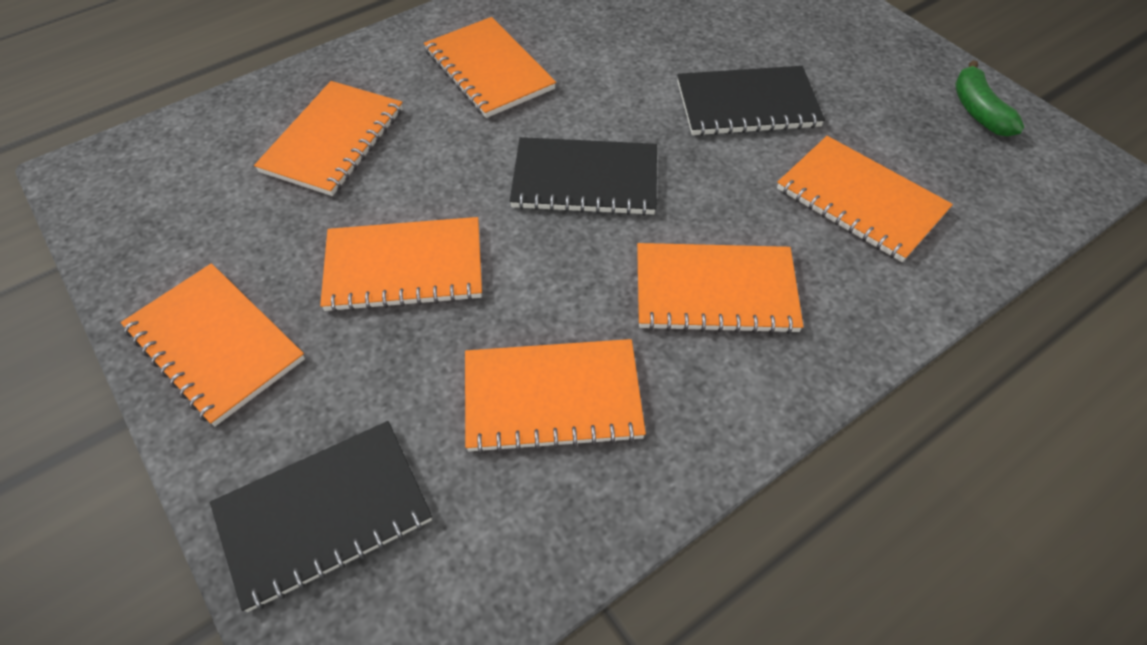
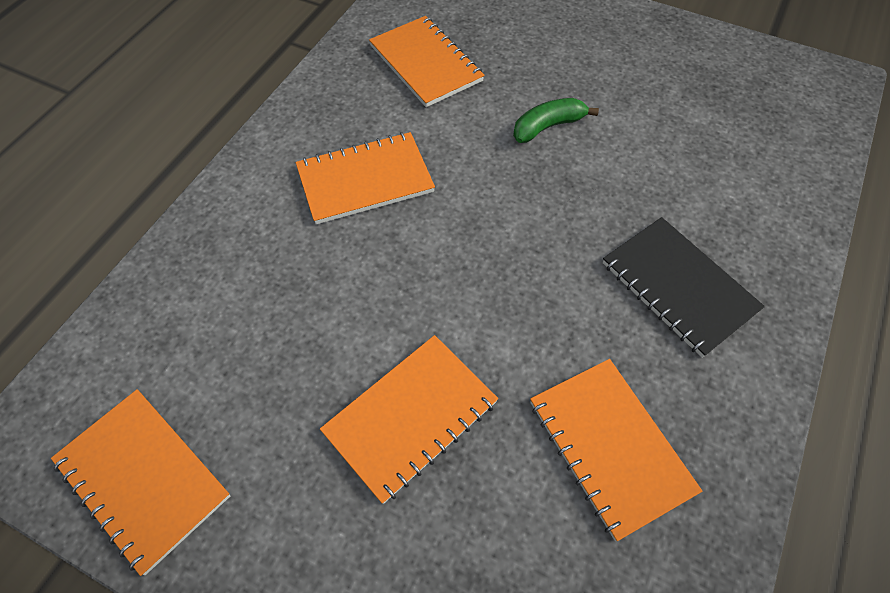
black notebook: 3 -> 1
orange notebook: 7 -> 5

